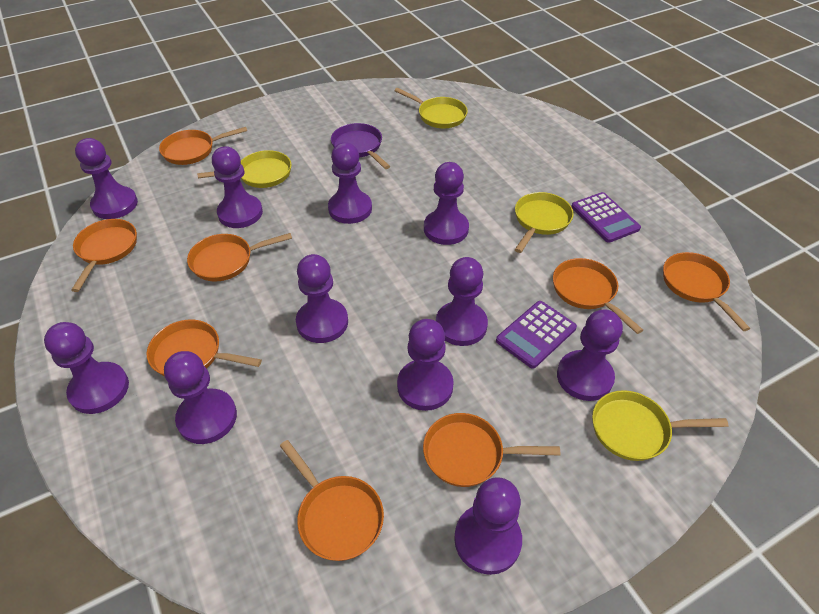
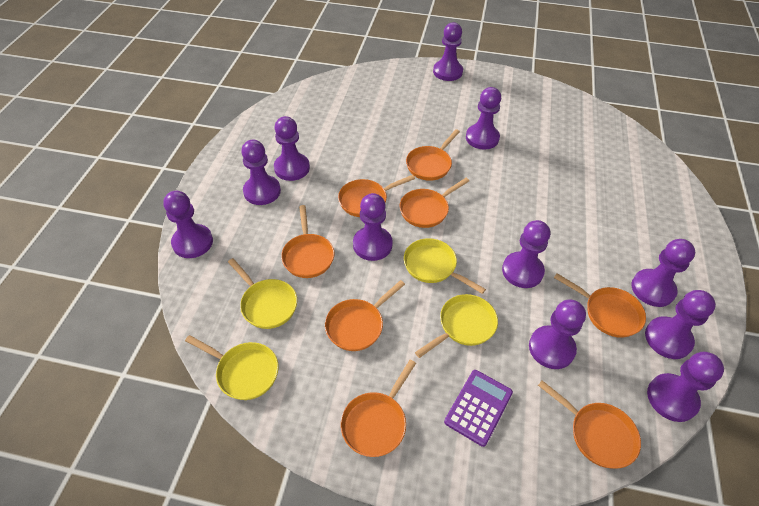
purple calculator: 2 -> 1
purple pan: 1 -> 0

